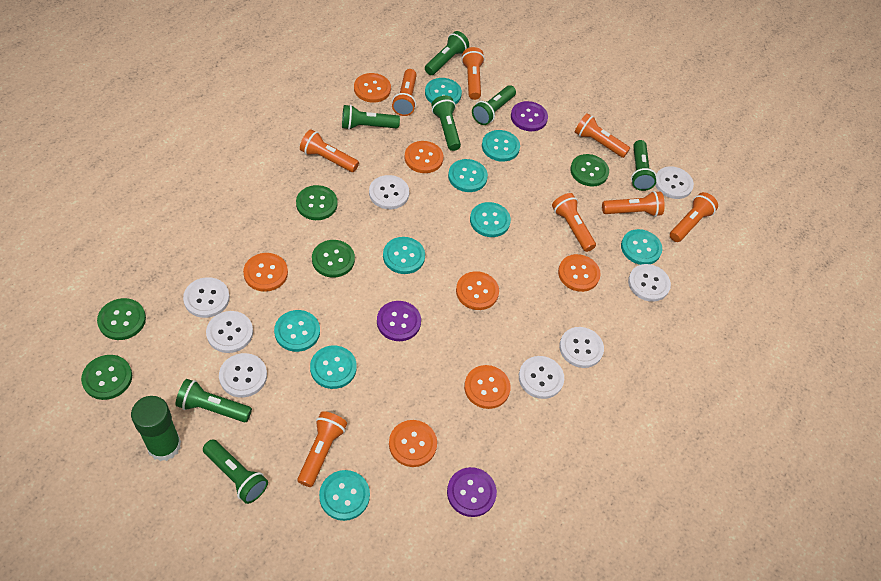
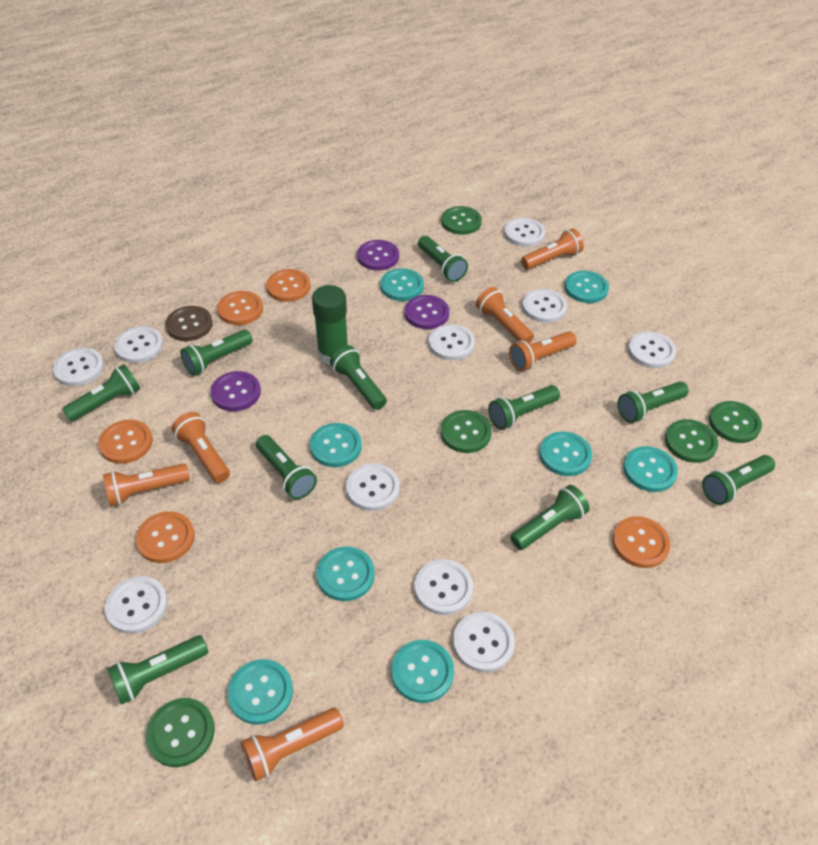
brown button: 0 -> 1
green flashlight: 7 -> 10
orange button: 7 -> 5
orange flashlight: 8 -> 6
turquoise button: 9 -> 8
white button: 8 -> 10

